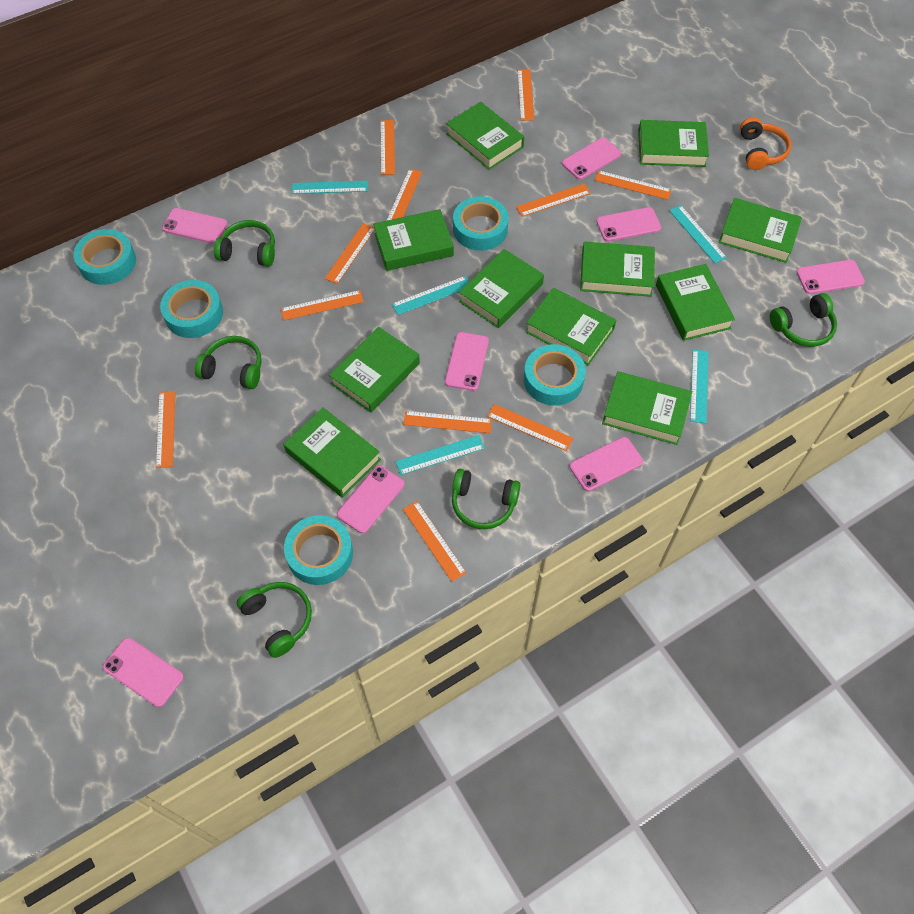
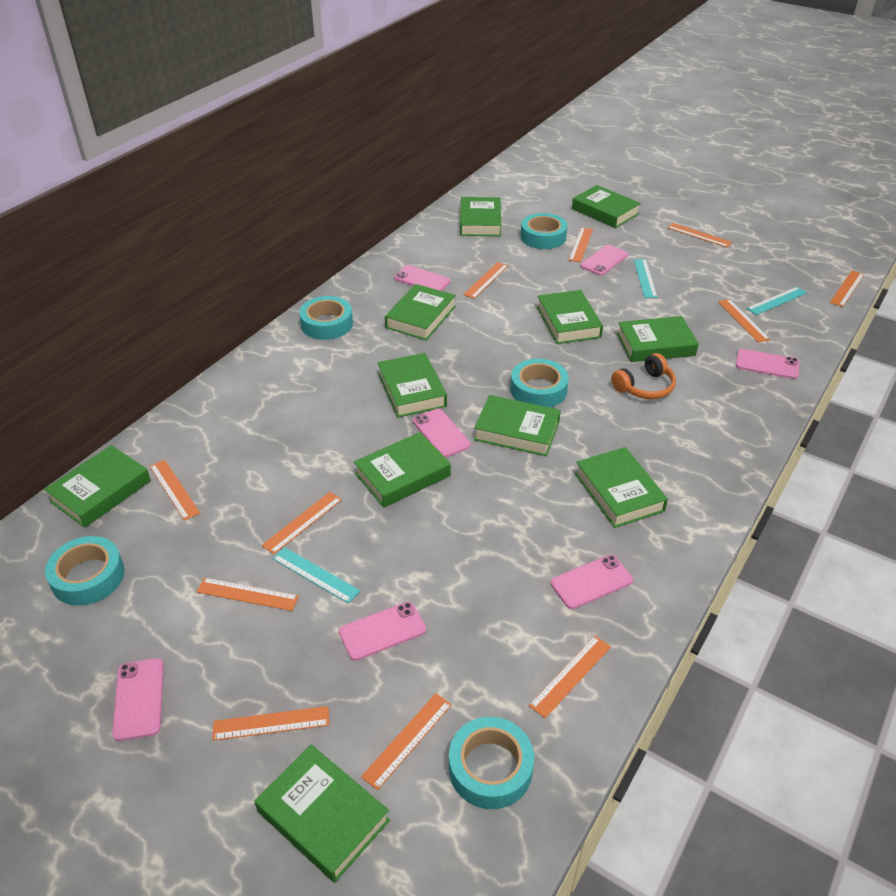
green headphones: 5 -> 0
pink phone: 8 -> 7
turquoise ruler: 5 -> 3

